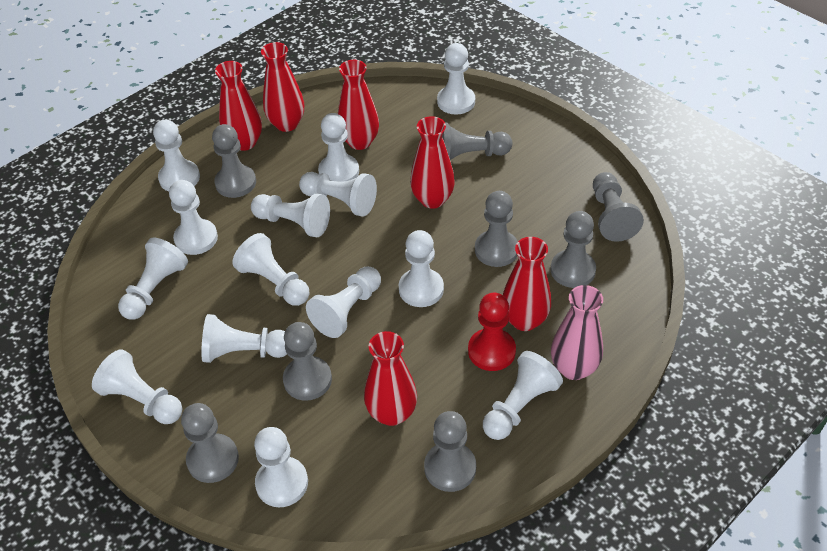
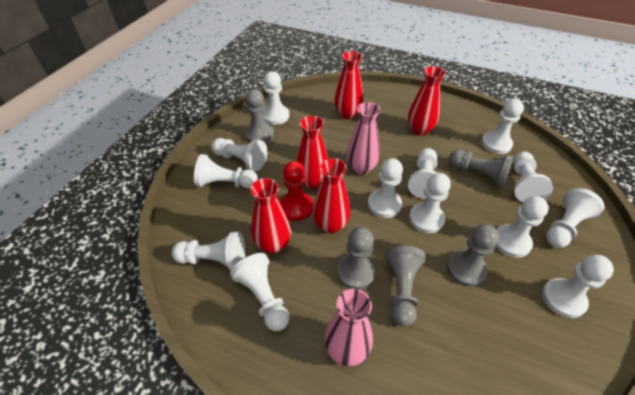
grey pawn: 8 -> 5
pink vase: 1 -> 2
red vase: 6 -> 5
white pawn: 14 -> 13

